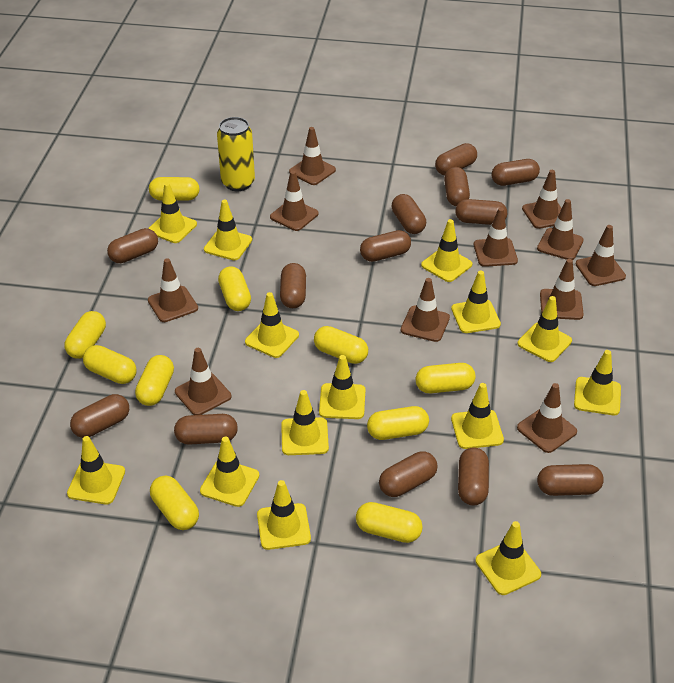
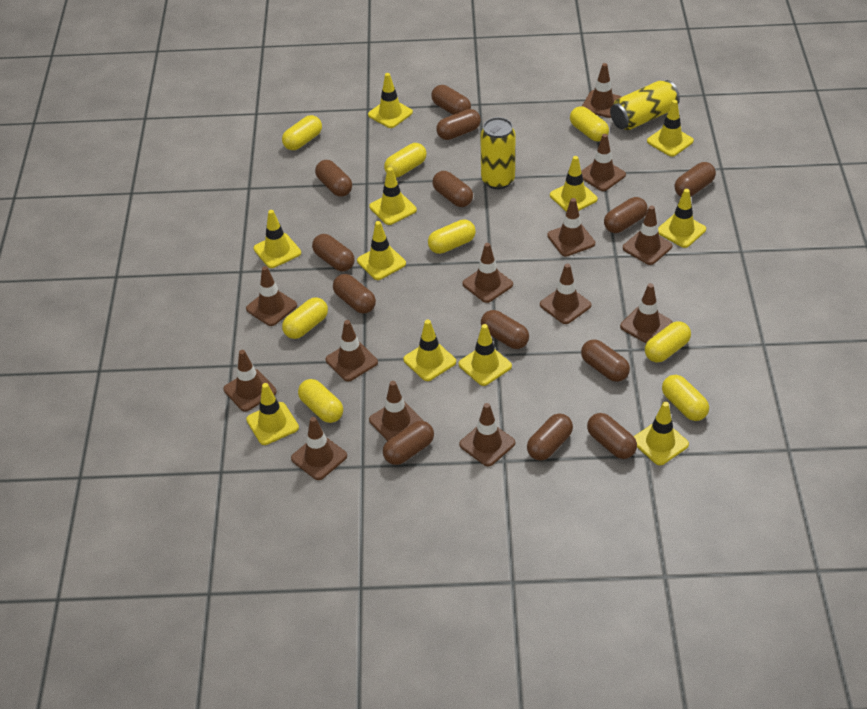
brown traffic cone: 11 -> 13
yellow can: 1 -> 2
yellow capsule: 10 -> 8
yellow traffic cone: 14 -> 11

